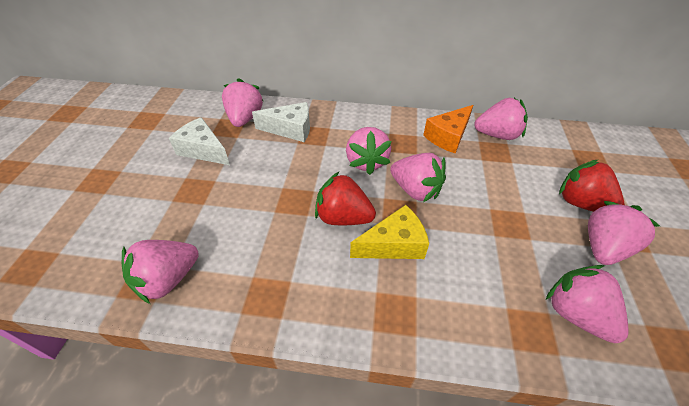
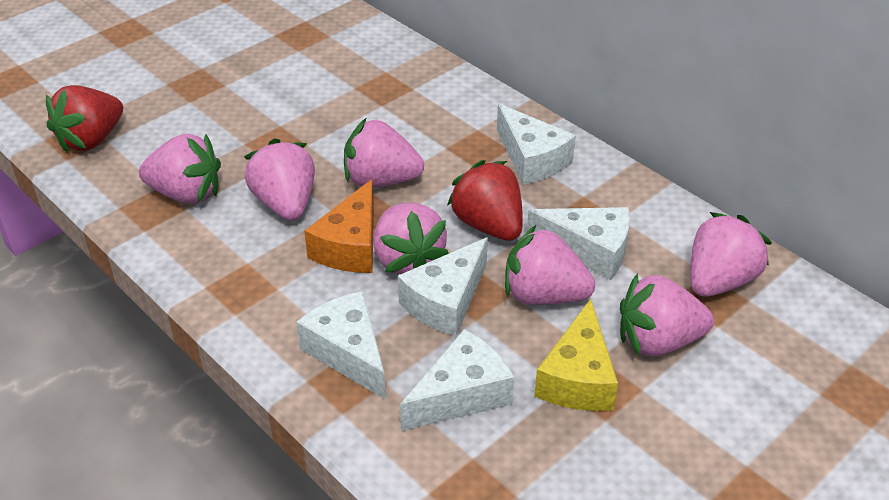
white cheese: 2 -> 5

